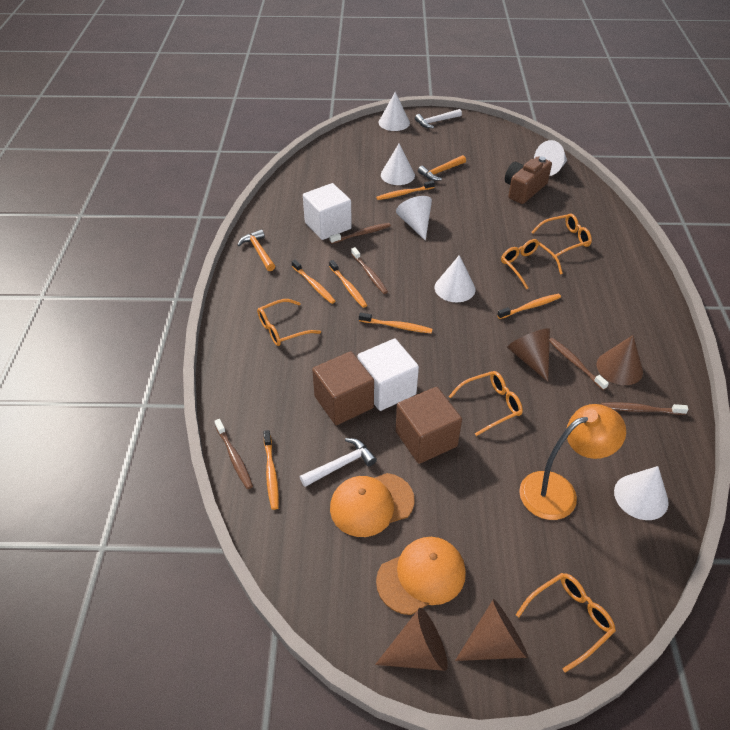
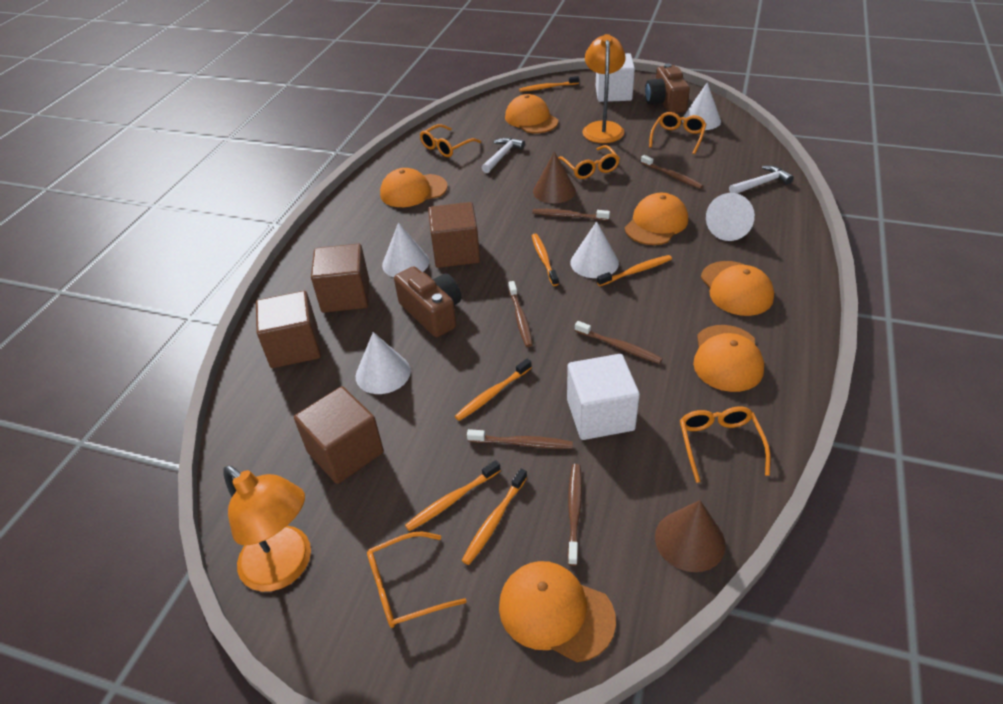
brown camera: 1 -> 2
brown cone: 4 -> 2
brown cube: 2 -> 4
brown toothbrush: 5 -> 6
orange cap: 2 -> 6
orange hammer: 2 -> 0
orange lamp: 1 -> 2
white cone: 6 -> 5

